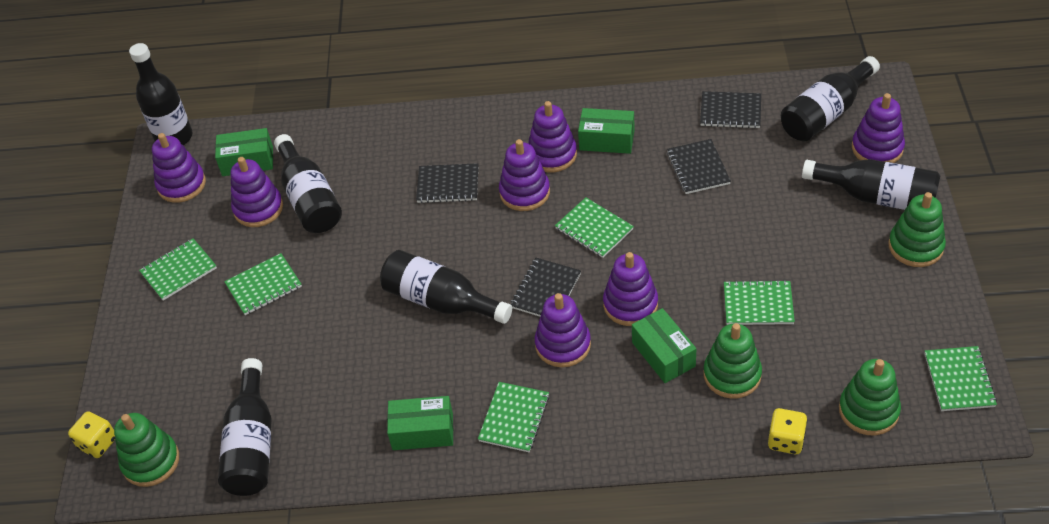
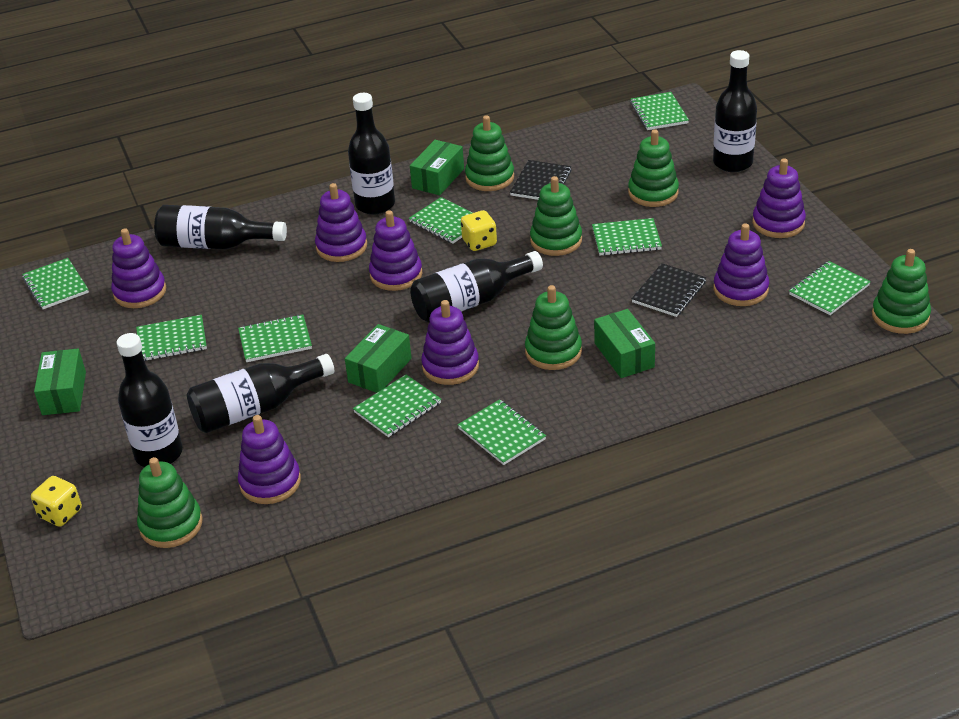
black notebook: 4 -> 2
green notebook: 6 -> 9
green stacking toy: 4 -> 6

